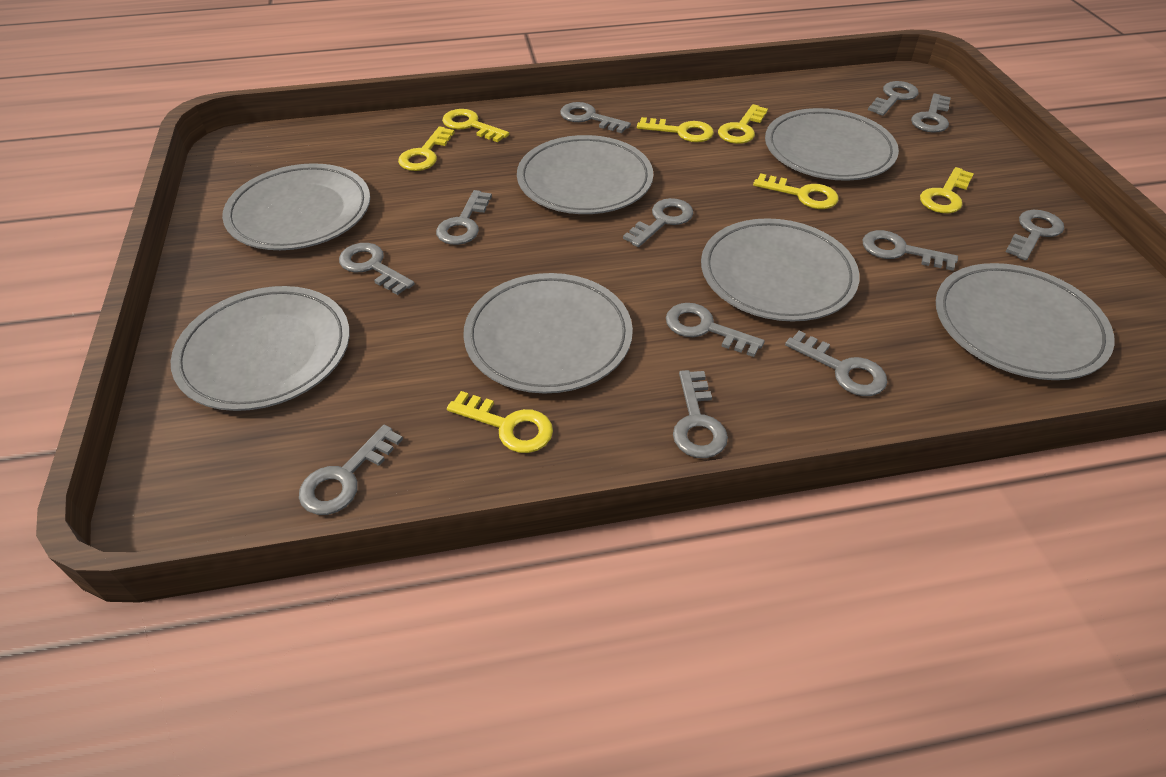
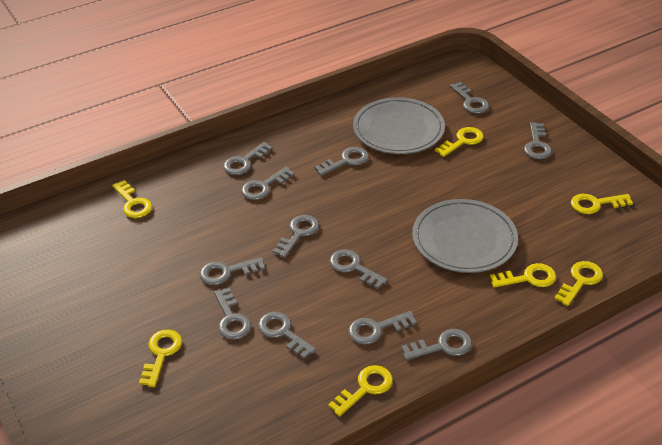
grey plate: 7 -> 2

